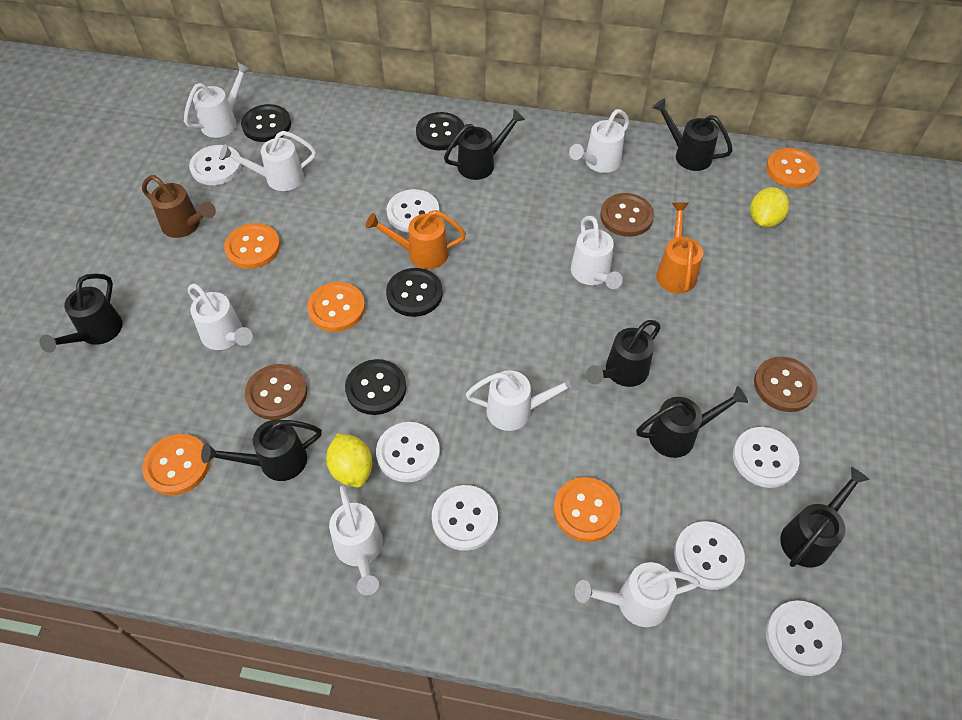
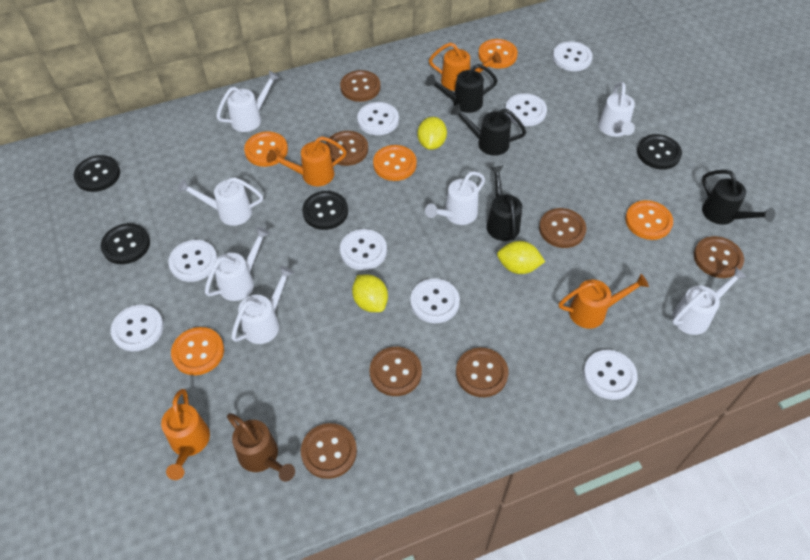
black watering can: 7 -> 4
brown button: 3 -> 7
orange watering can: 2 -> 4
white button: 7 -> 8
white watering can: 8 -> 7
yellow lemon: 2 -> 3

